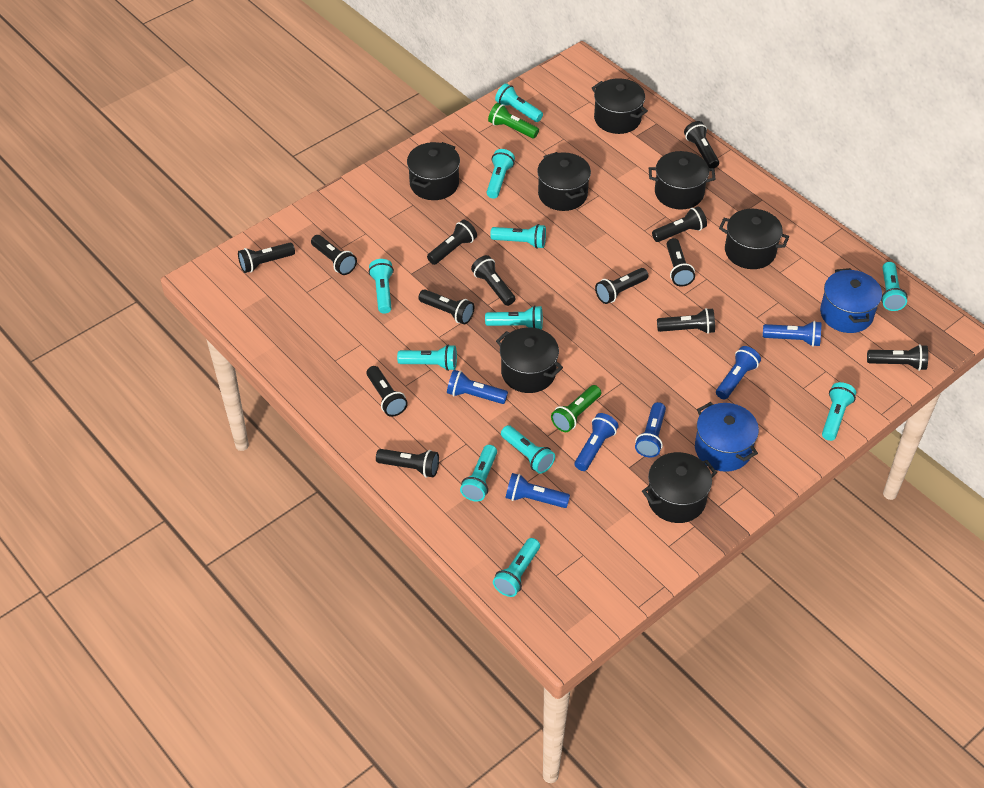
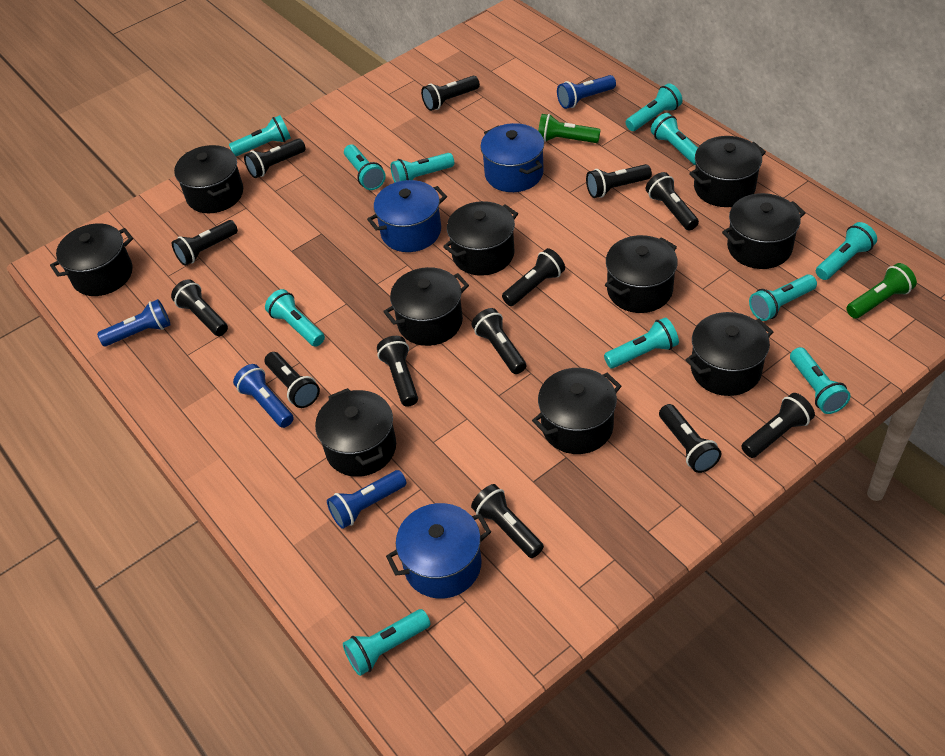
black pot: 7 -> 10
blue flashlight: 6 -> 4
blue pot: 2 -> 3

